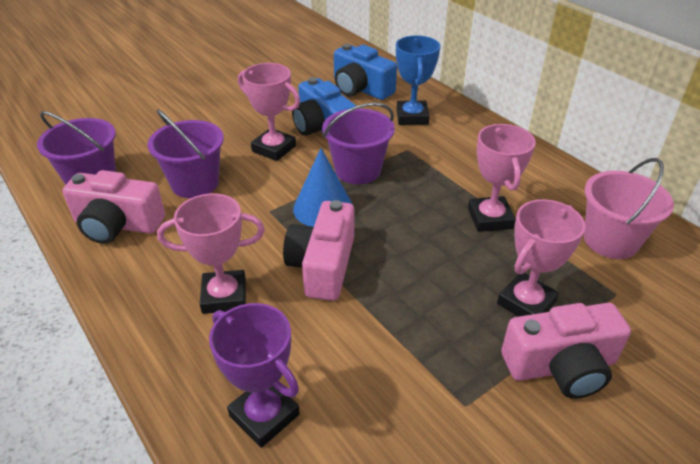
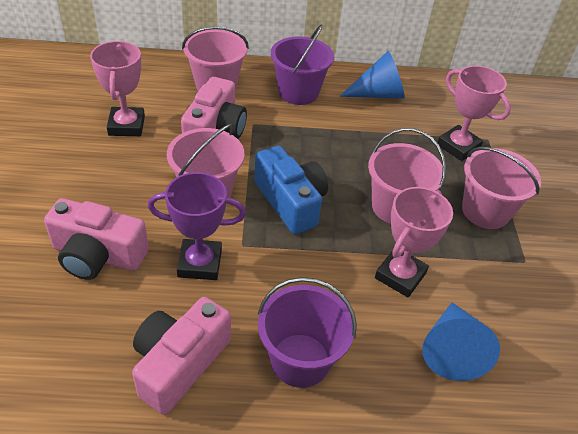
blue camera: 2 -> 1
blue cone: 1 -> 2
blue trophy: 1 -> 0
pink bucket: 1 -> 4
pink trophy: 4 -> 3
purple bucket: 3 -> 2

